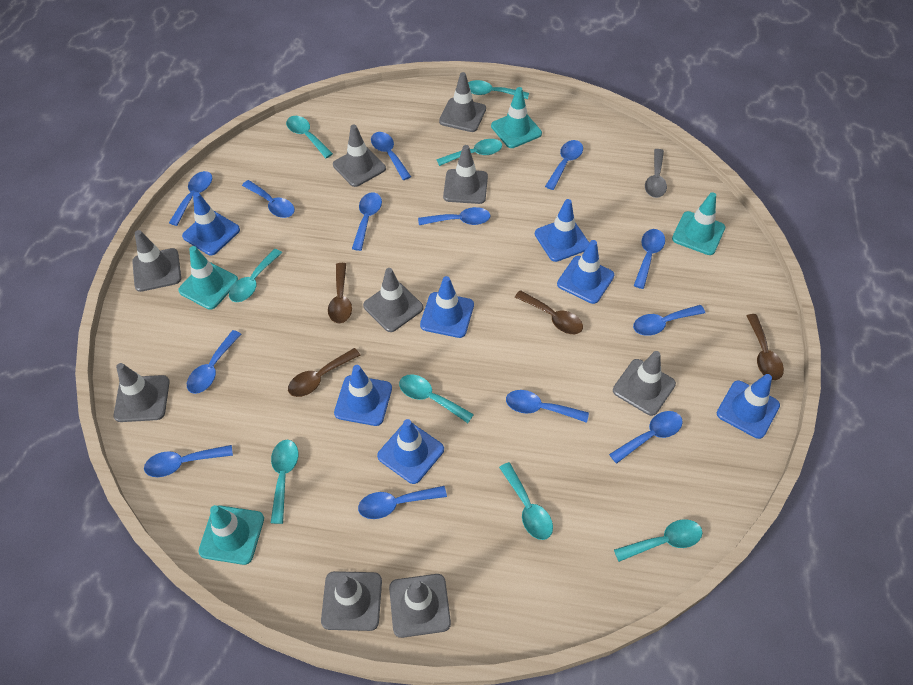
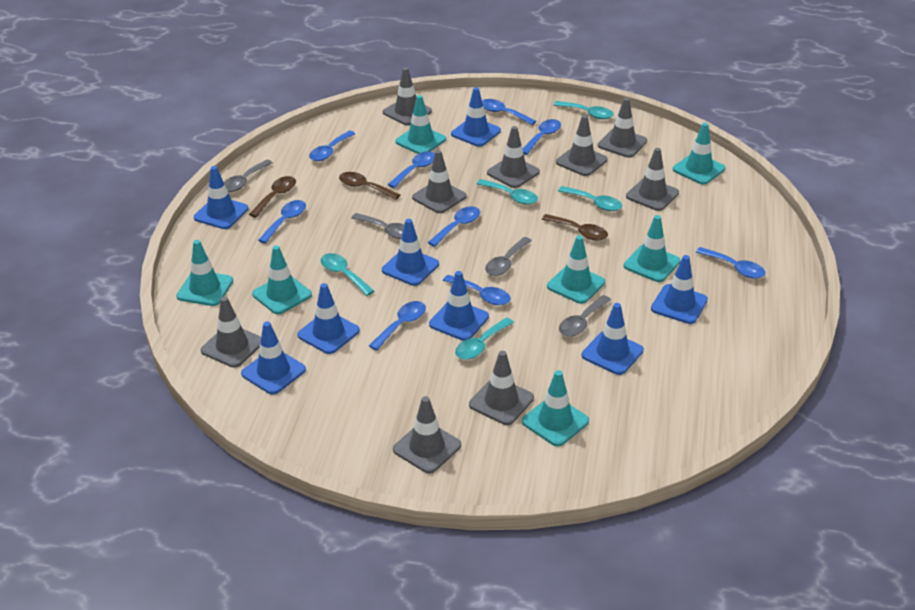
blue spoon: 13 -> 9
blue traffic cone: 7 -> 8
brown spoon: 4 -> 3
grey spoon: 1 -> 4
turquoise spoon: 8 -> 5
turquoise traffic cone: 4 -> 7

